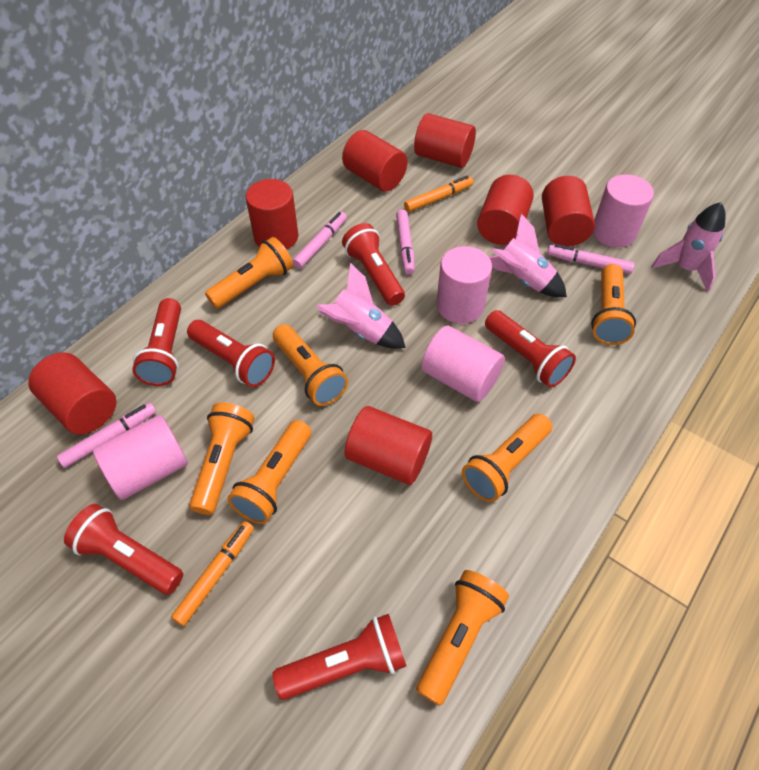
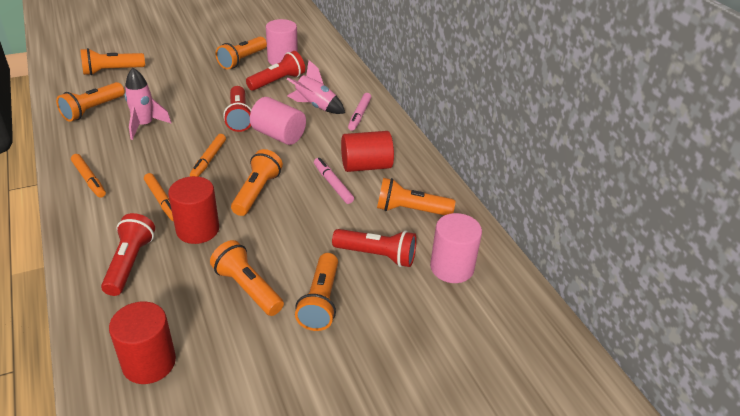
orange marker: 2 -> 3
pink cylinder: 4 -> 3
pink marker: 4 -> 2
pink rocket: 3 -> 2
red cylinder: 7 -> 3
red flashlight: 6 -> 4

